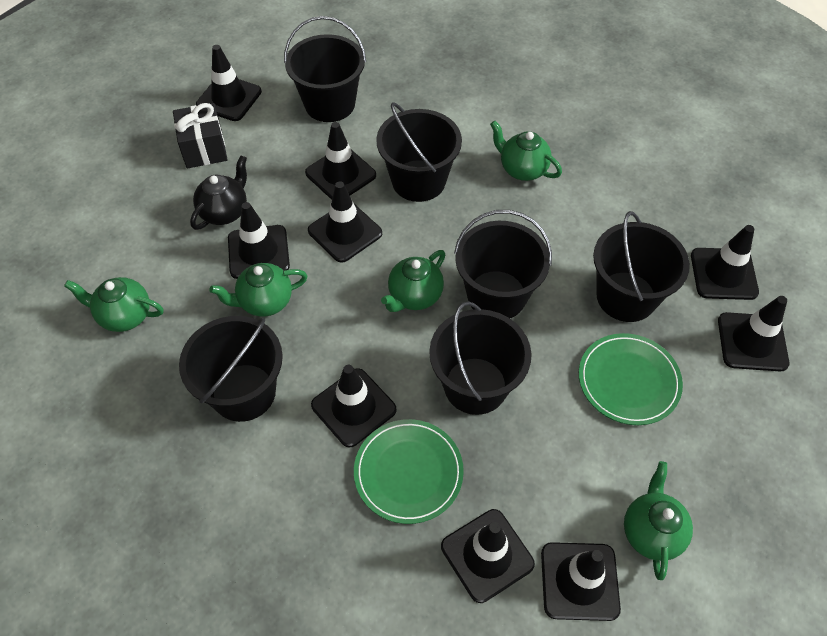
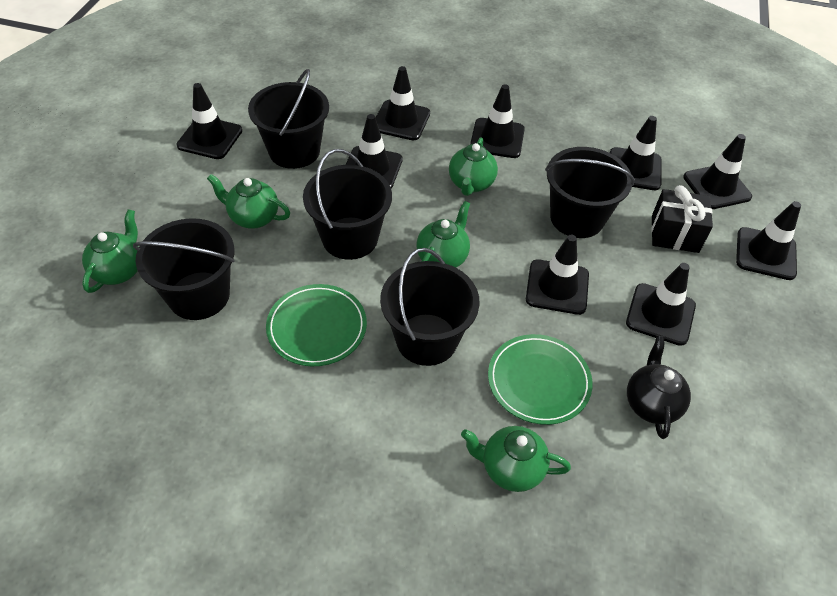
black bucket: 6 -> 5

